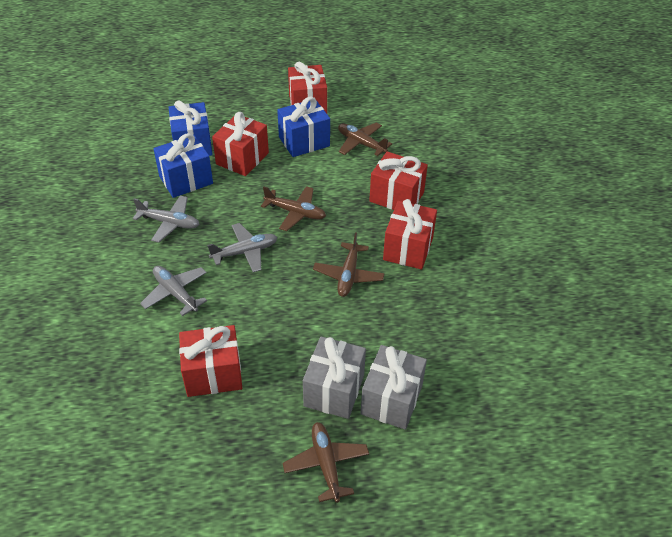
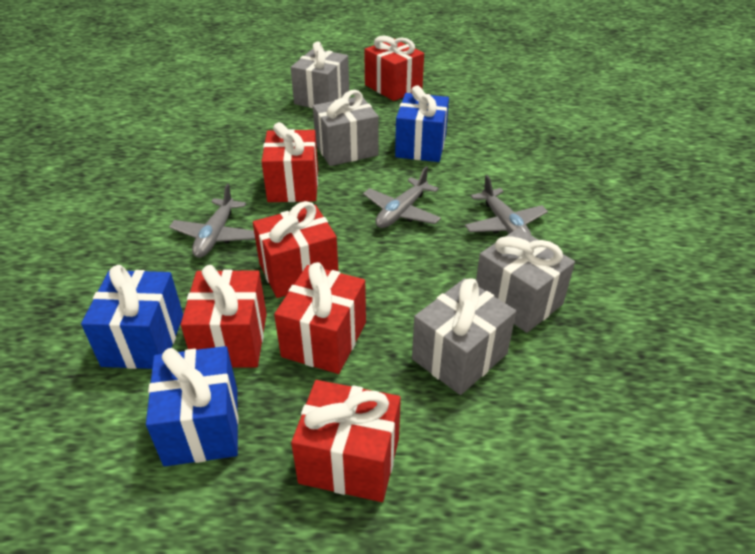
brown plane: 4 -> 0
grey gift: 2 -> 4
red gift: 5 -> 6

